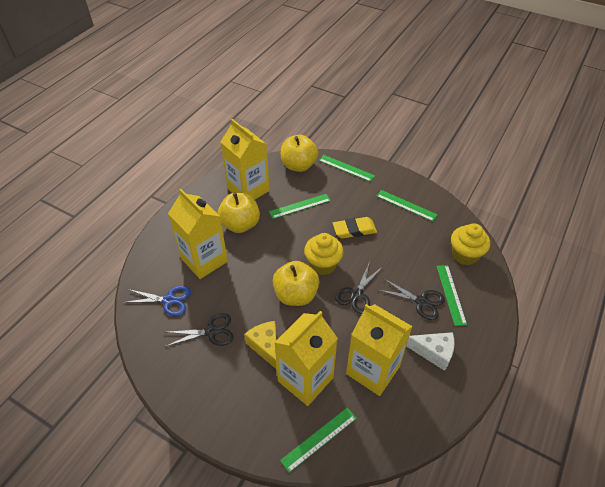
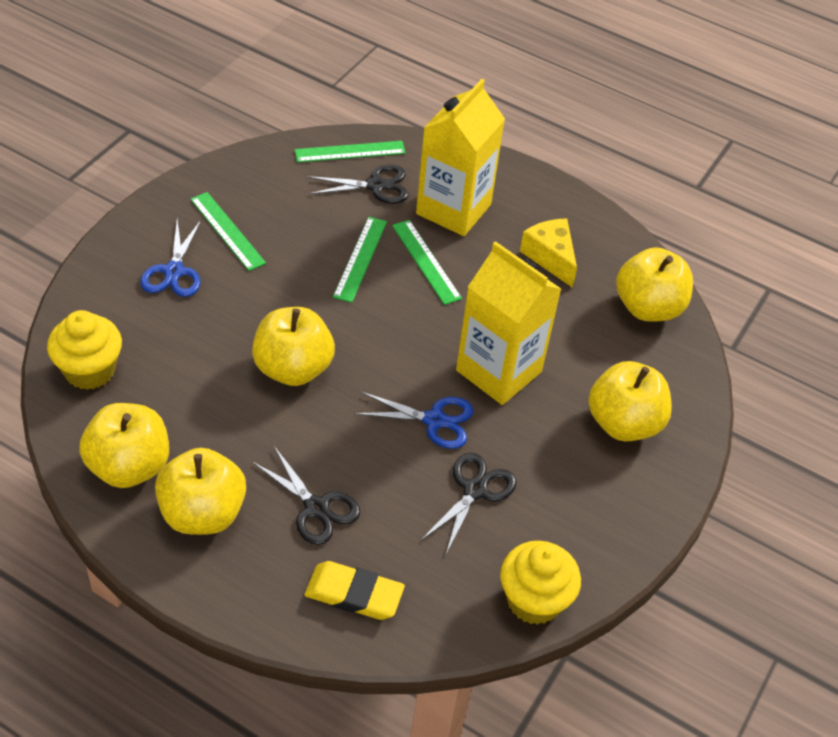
blue scissors: 1 -> 2
green ruler: 5 -> 4
white cheese: 1 -> 0
yellow apple: 3 -> 5
yellow carton: 4 -> 2

